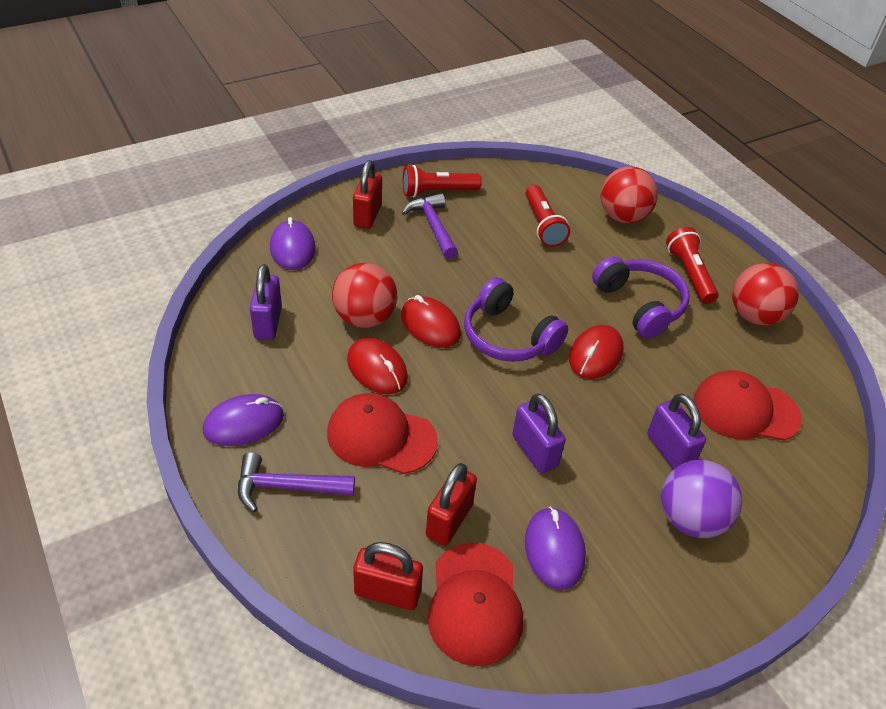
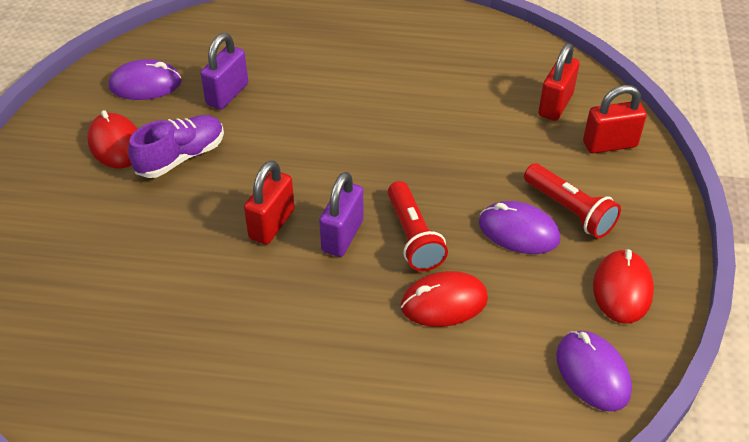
purple ball: 1 -> 0
purple hammer: 2 -> 0
purple headphones: 2 -> 0
purple padlock: 3 -> 2
purple shoe: 0 -> 1
red ball: 3 -> 0
red cap: 3 -> 0
red flashlight: 3 -> 2

